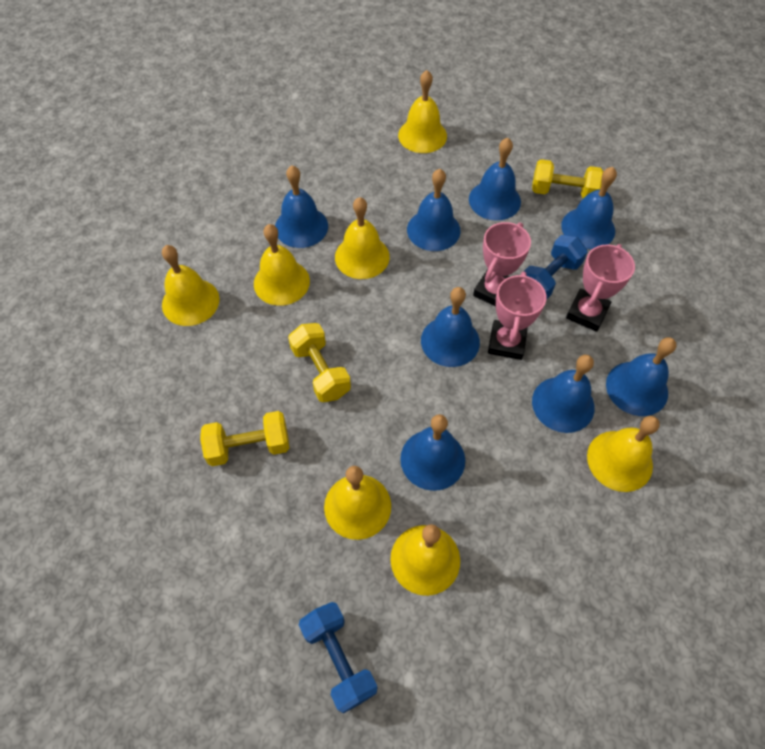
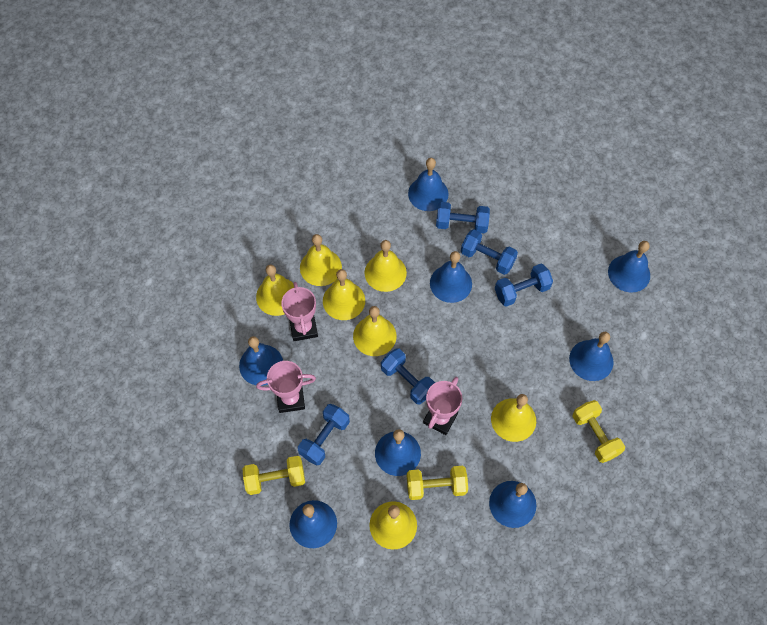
blue dumbbell: 2 -> 5

